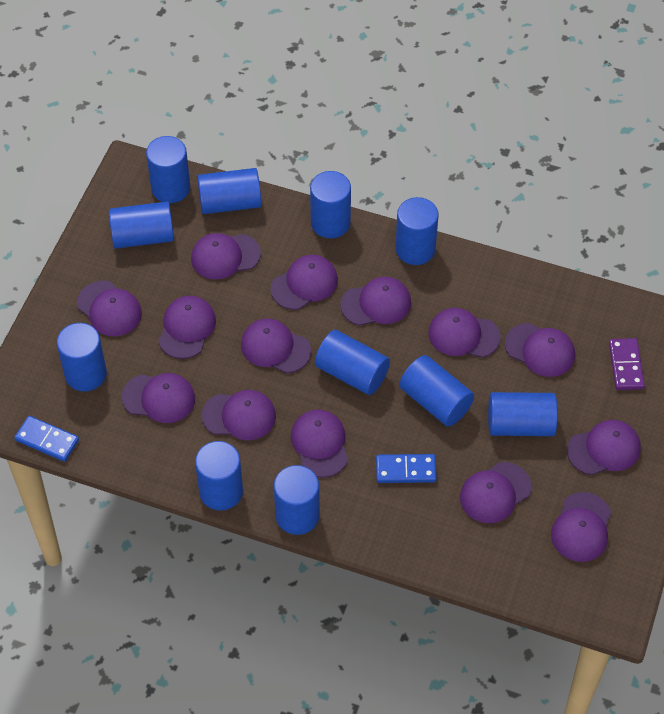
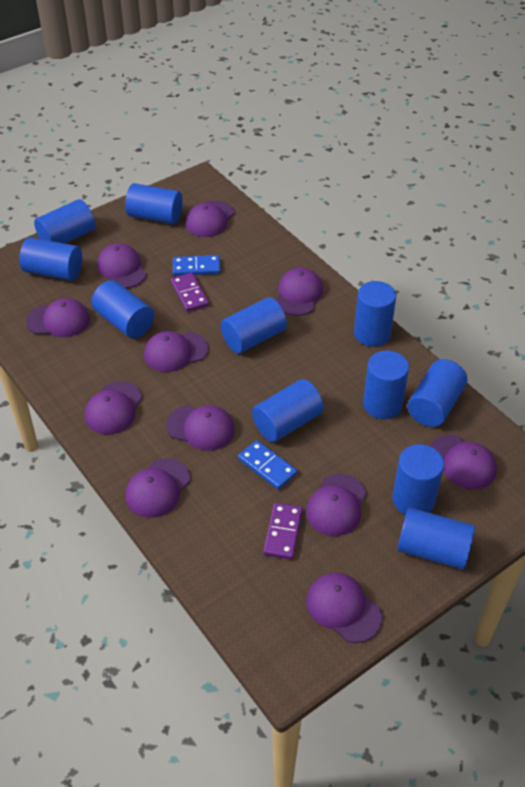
purple cap: 14 -> 11
purple domino: 1 -> 2

